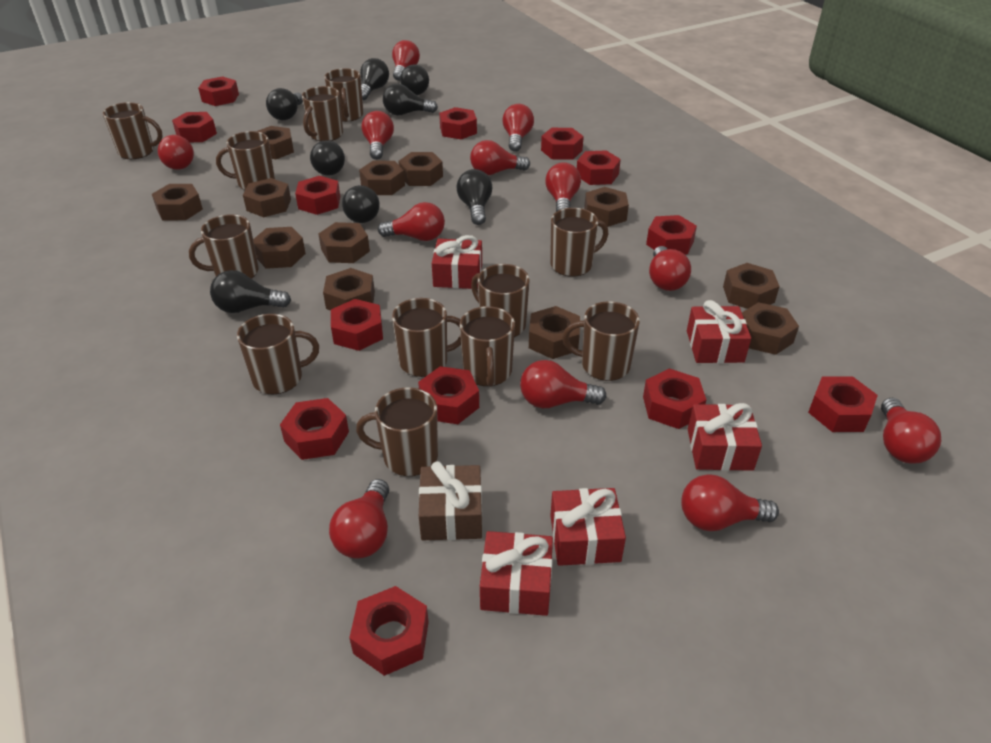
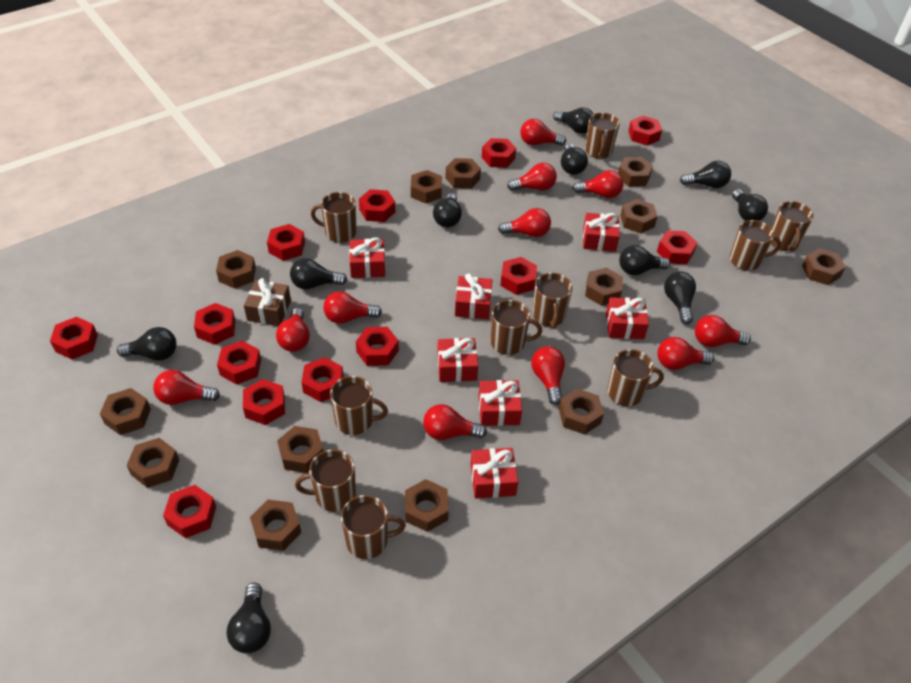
black light bulb: 8 -> 10
brown mug: 12 -> 10
brown nut: 12 -> 13
red gift: 5 -> 7
red light bulb: 12 -> 11

